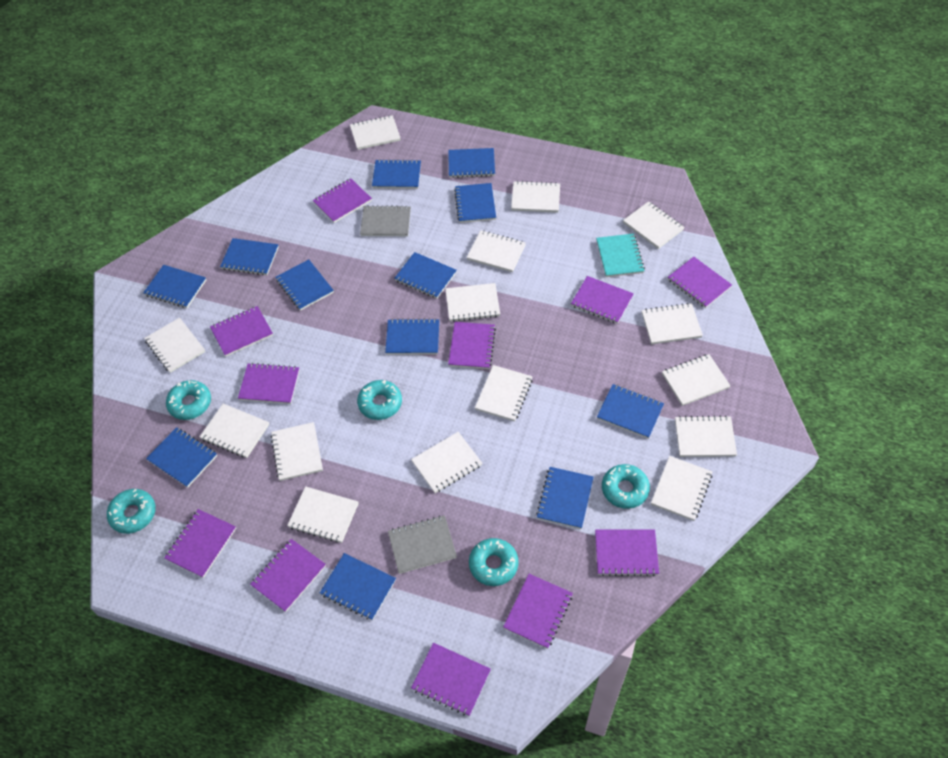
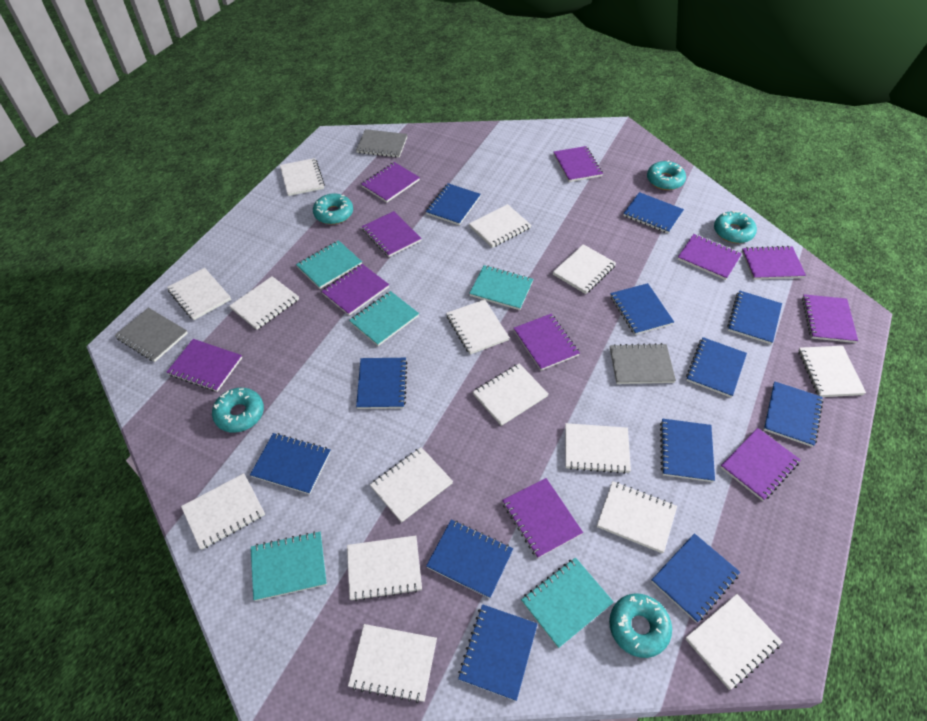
grey notebook: 2 -> 3
turquoise notebook: 1 -> 5

